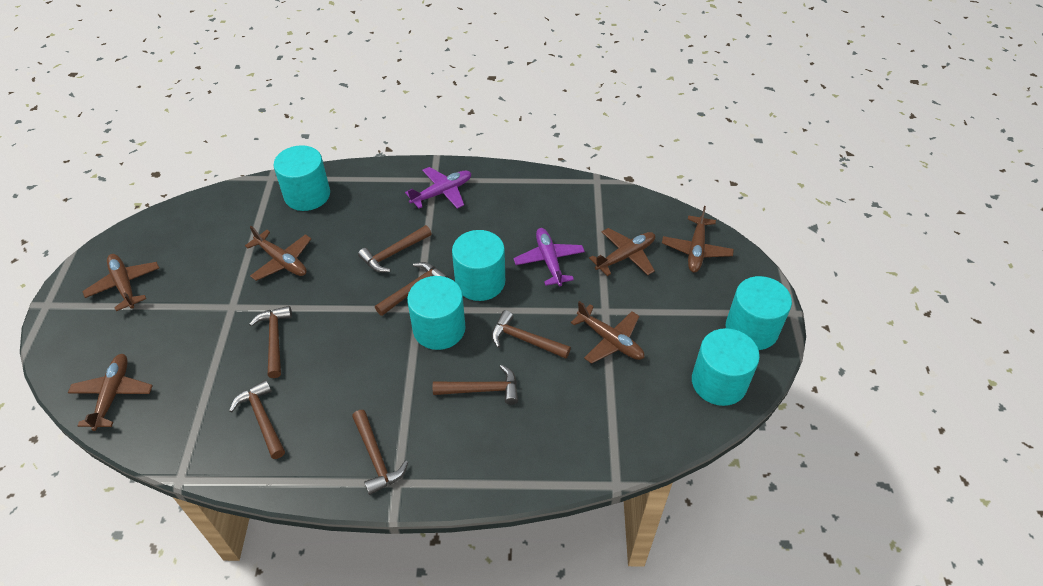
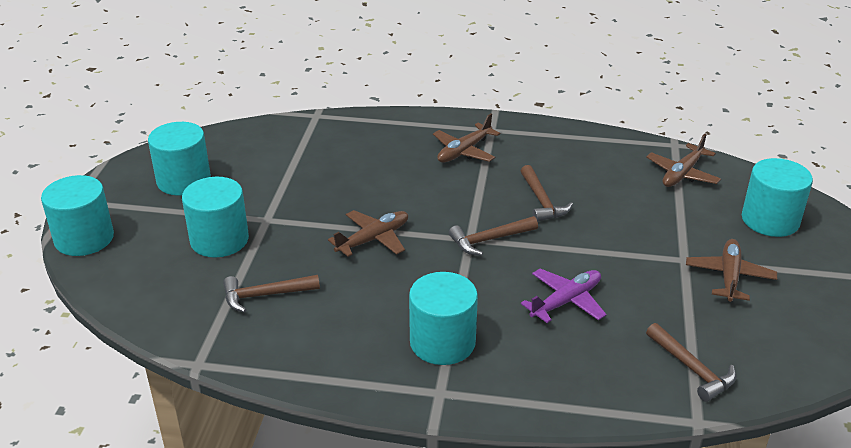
brown hammer: 7 -> 4
brown plane: 6 -> 4
purple plane: 2 -> 1

